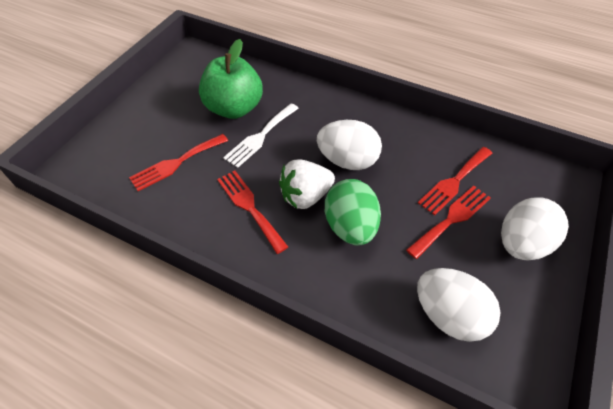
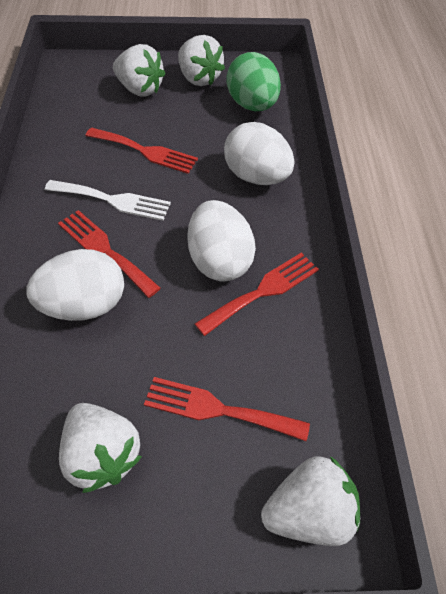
green apple: 1 -> 0
white strawberry: 1 -> 4

